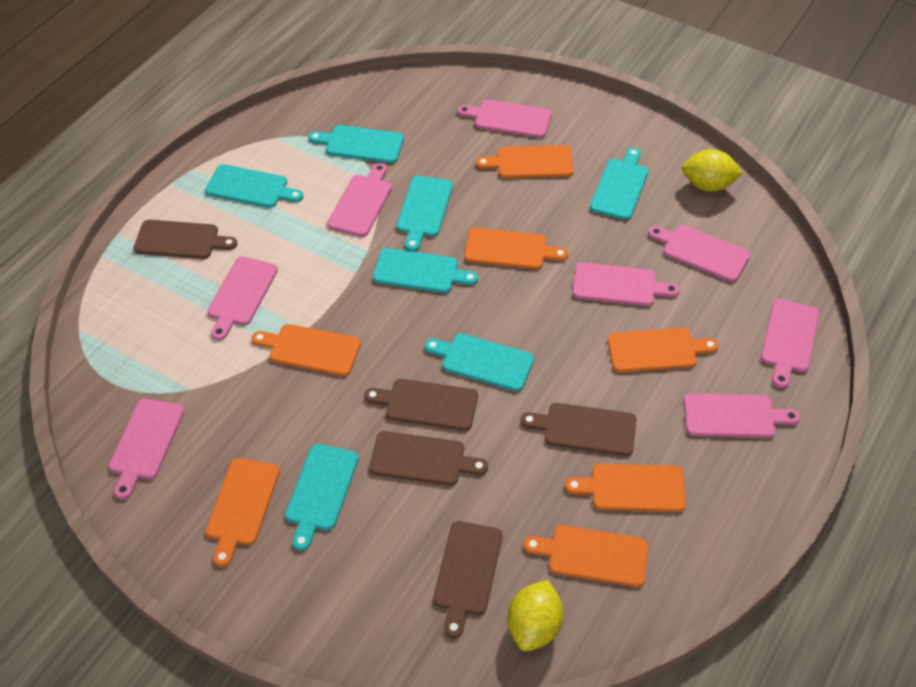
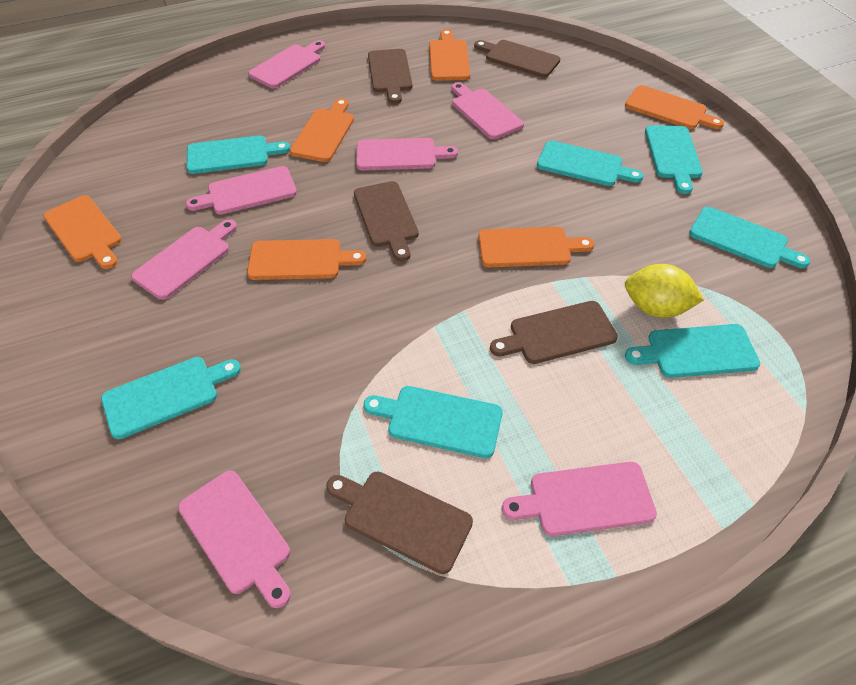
orange cutting board: 7 -> 6
pink cutting board: 8 -> 7
yellow lemon: 2 -> 1

